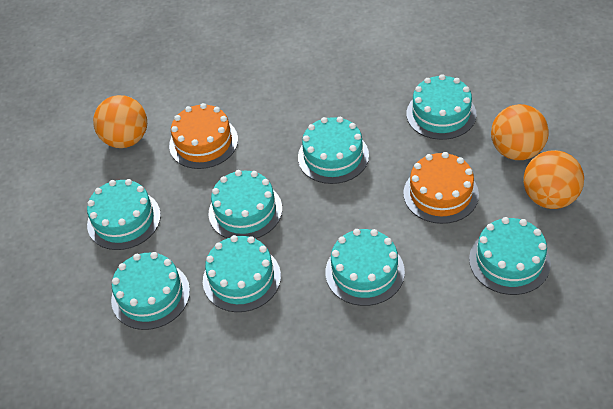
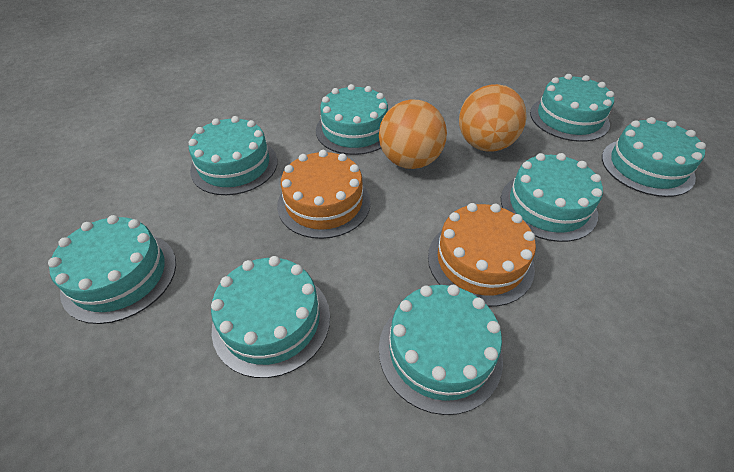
orange ball: 3 -> 2

